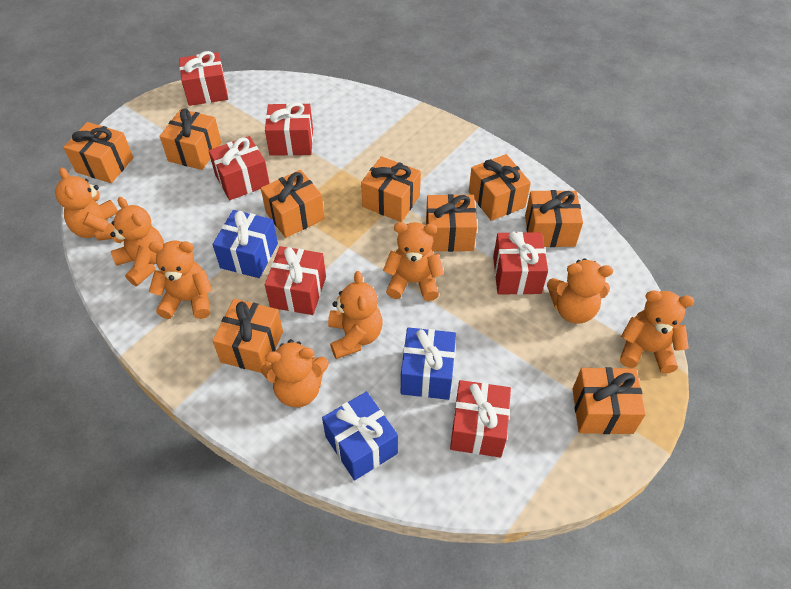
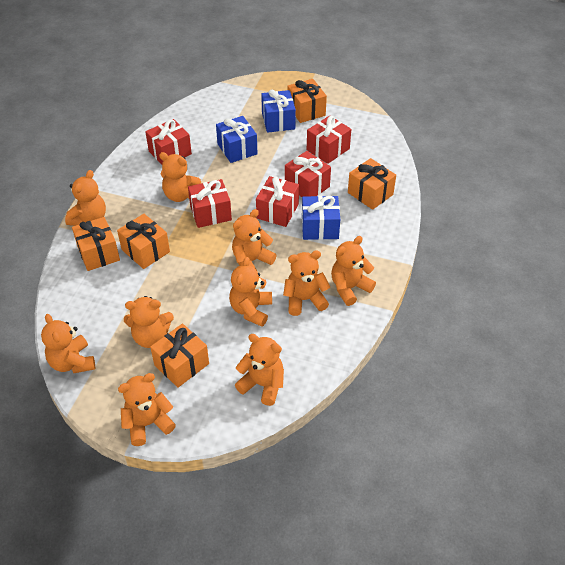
orange gift: 9 -> 5
orange teddy bear: 8 -> 10
red gift: 6 -> 5

